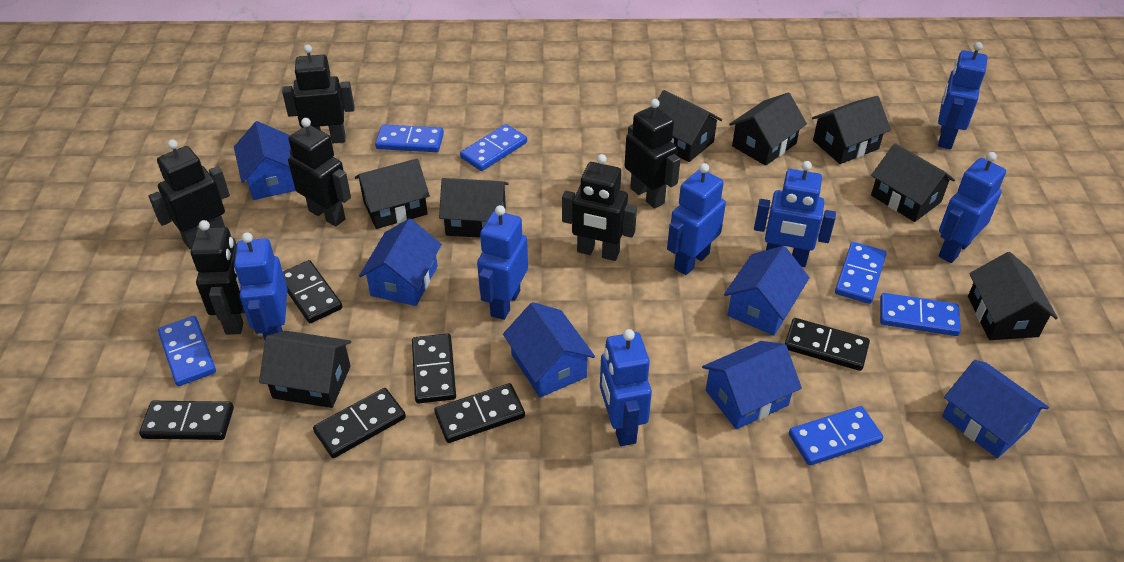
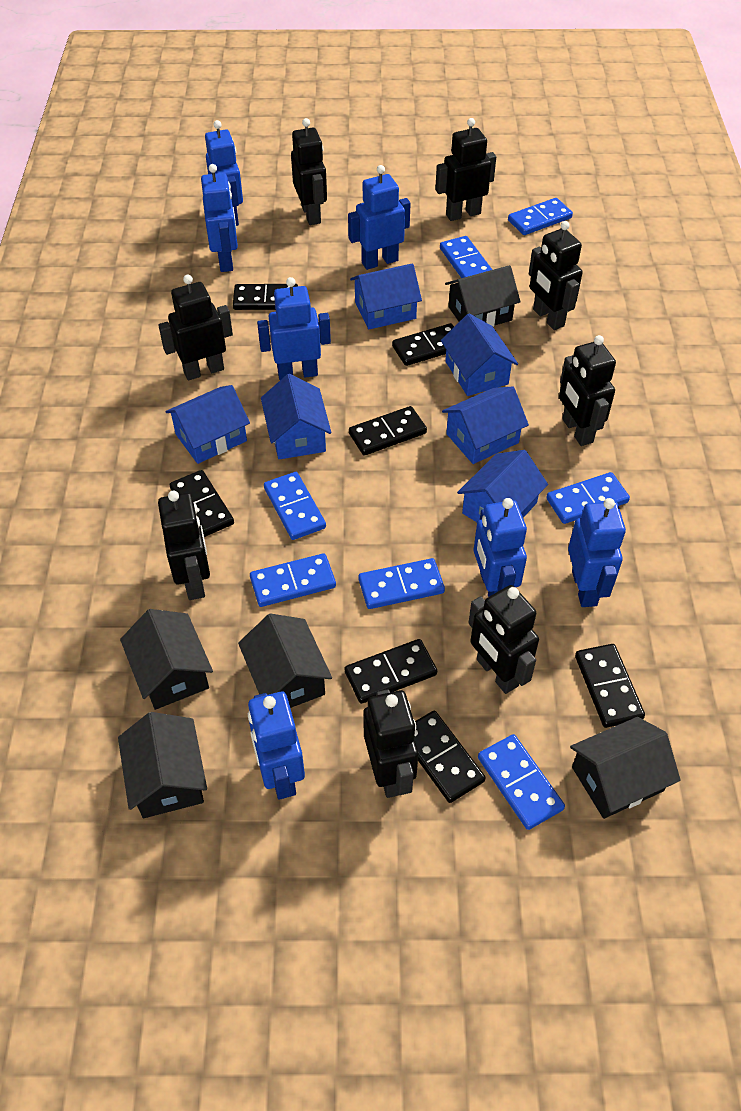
black domino: 6 -> 7
black house: 8 -> 5
black robot: 6 -> 8
blue domino: 6 -> 7

